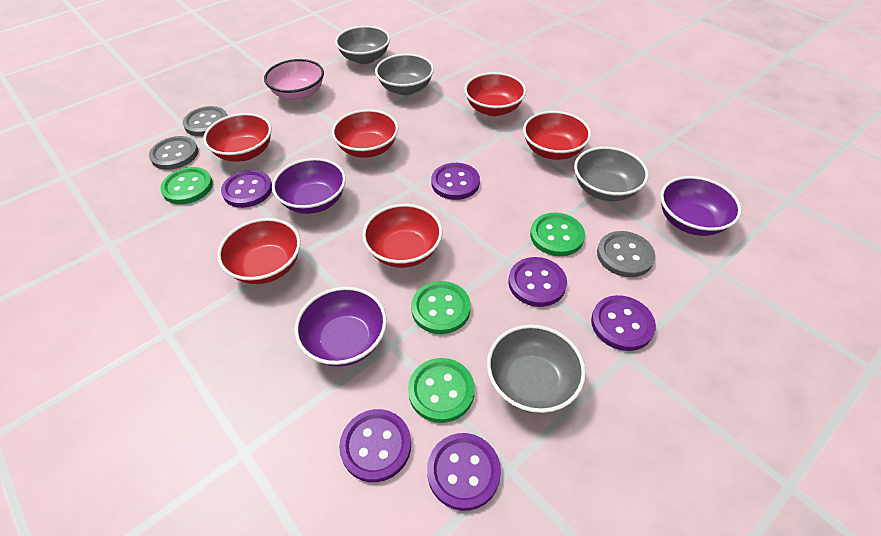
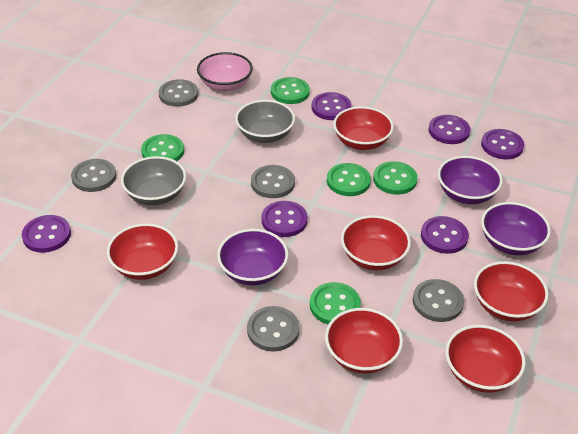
green button: 4 -> 5
grey bowl: 4 -> 2
grey button: 3 -> 5

